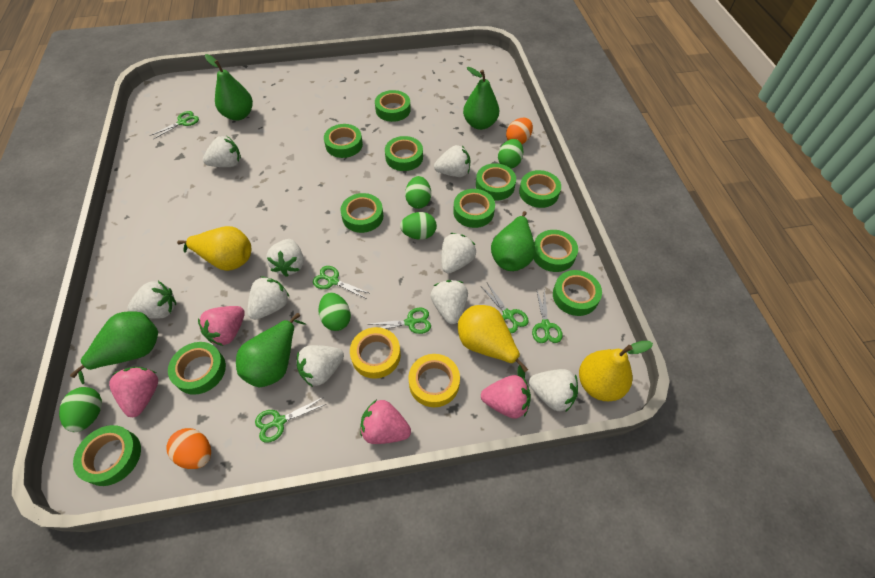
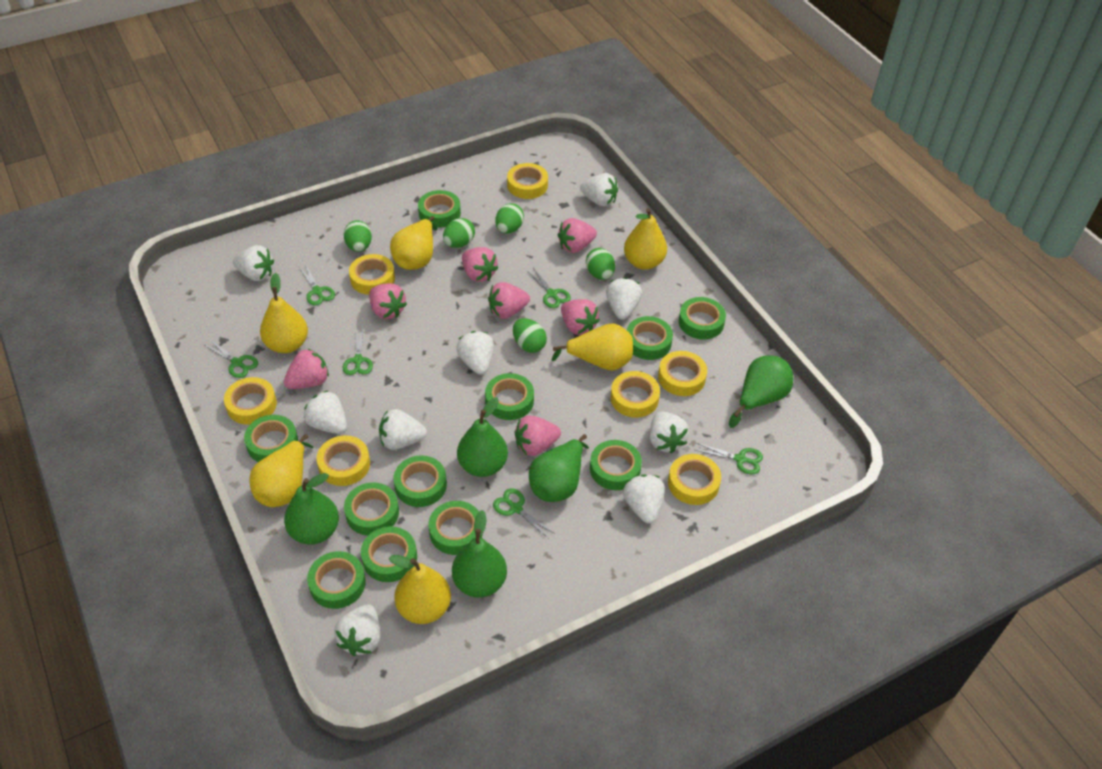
orange egg: 2 -> 0
pink strawberry: 4 -> 7
yellow pear: 3 -> 6
yellow tape: 2 -> 7

